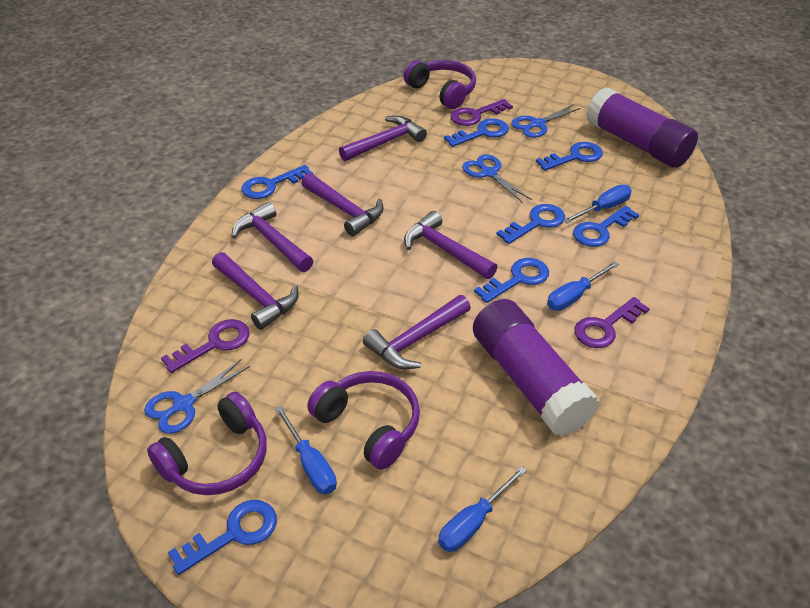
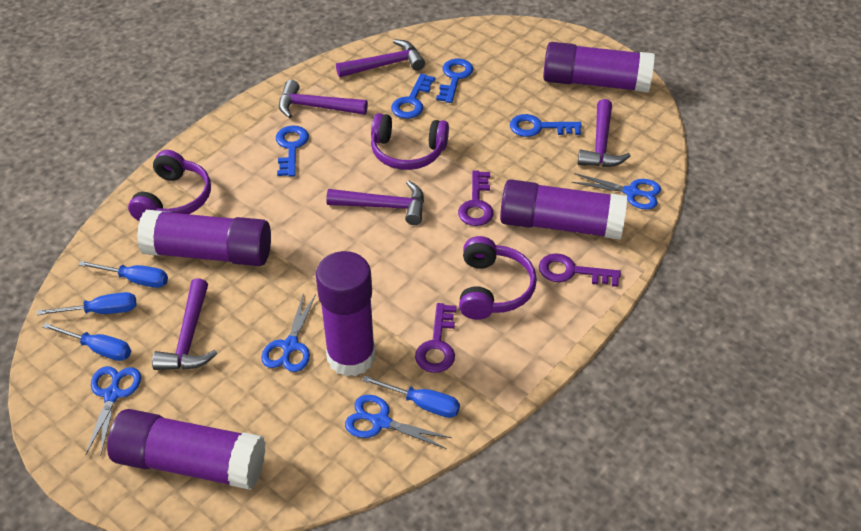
blue key: 7 -> 4
blue scissors: 3 -> 4
purple glue stick: 2 -> 5
purple hammer: 6 -> 5

